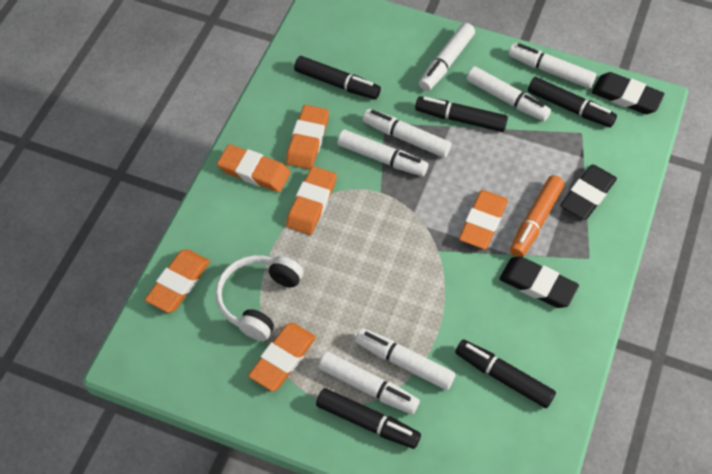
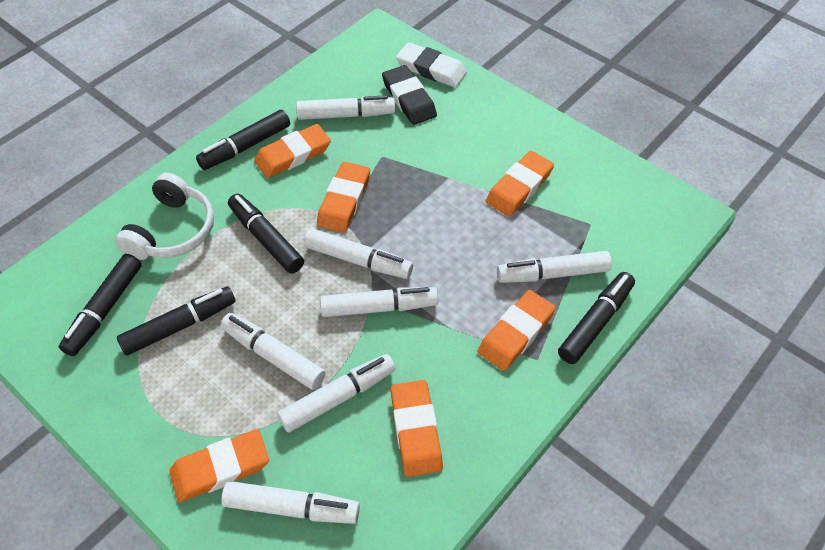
black eraser: 3 -> 1
orange marker: 1 -> 0
white eraser: 0 -> 1

